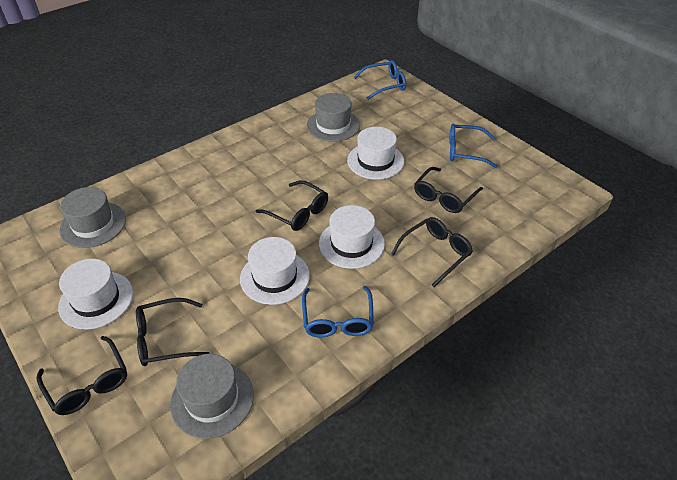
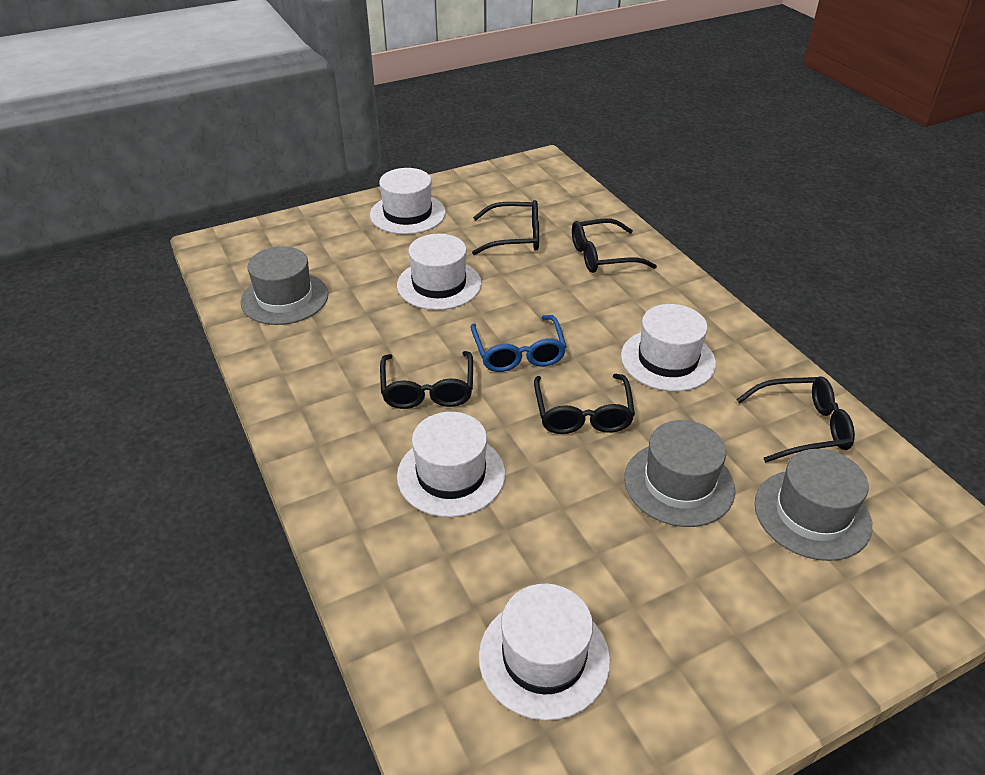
blue glasses: 3 -> 1
white hat: 4 -> 5

